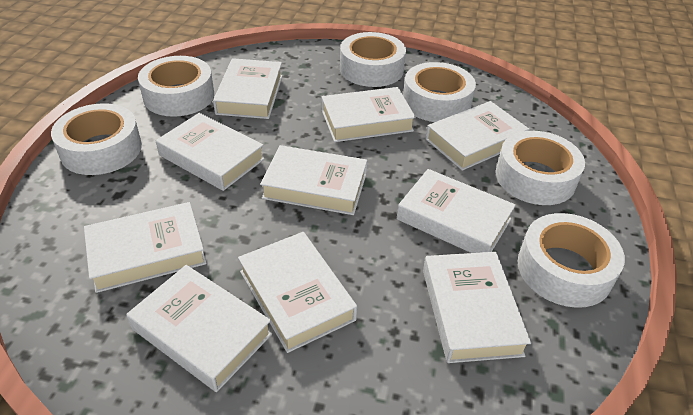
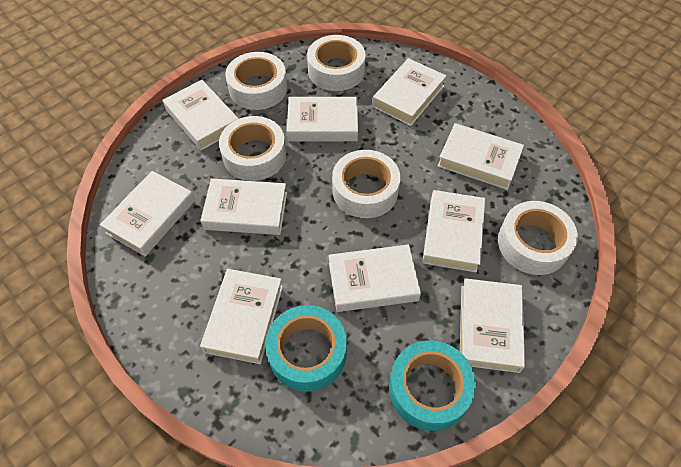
turquoise tape: 0 -> 2
white tape: 6 -> 5

